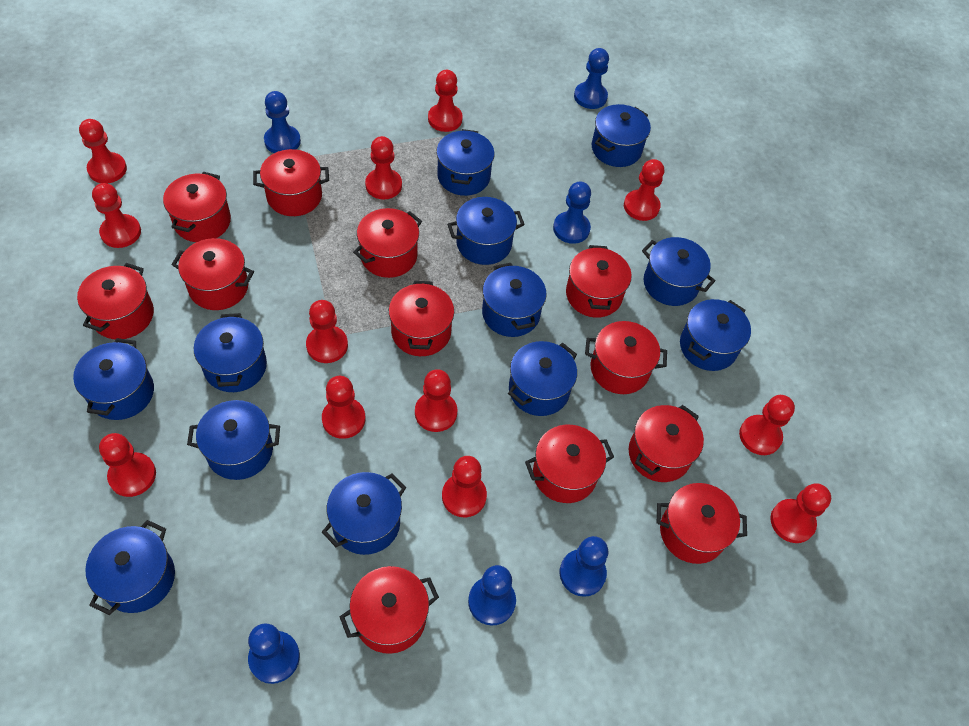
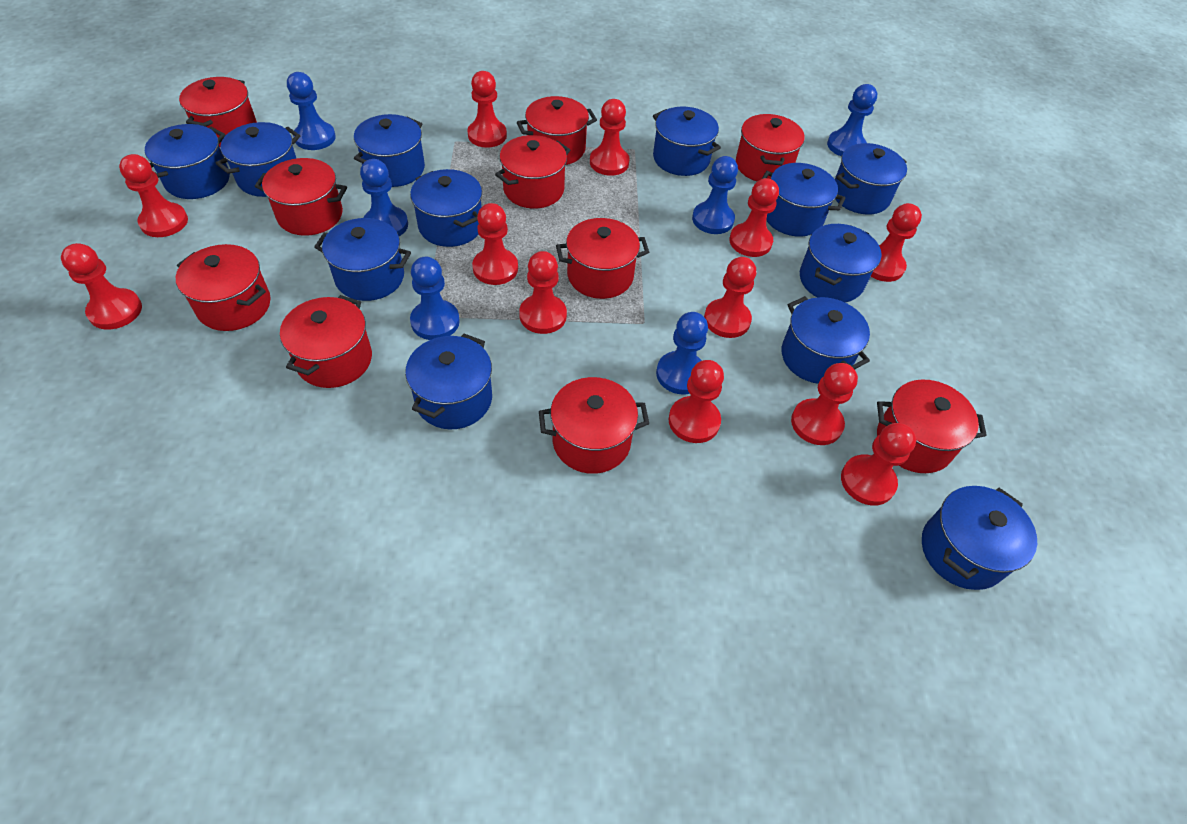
red pot: 12 -> 10

